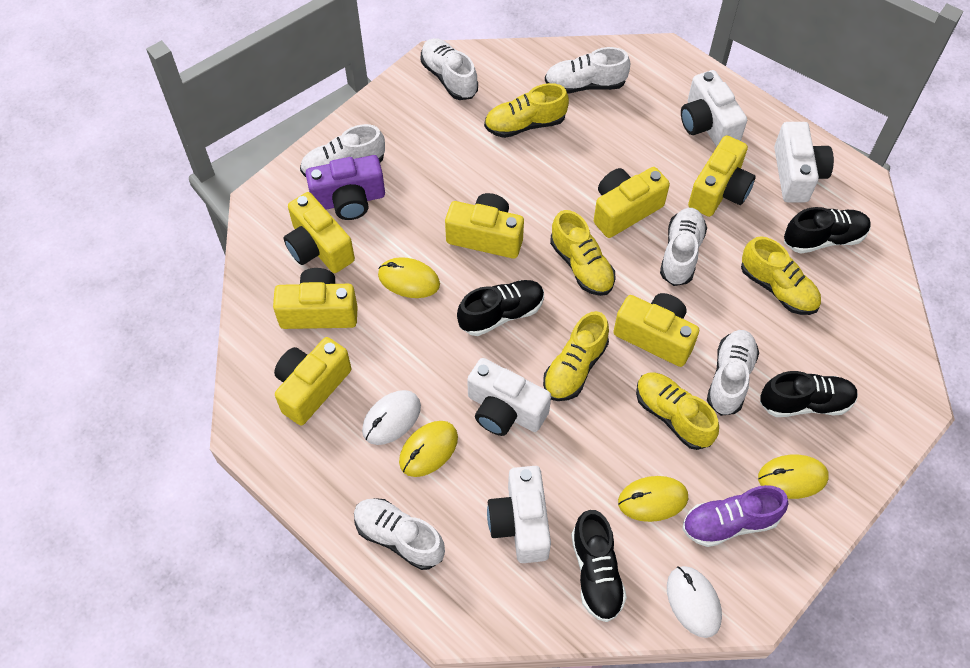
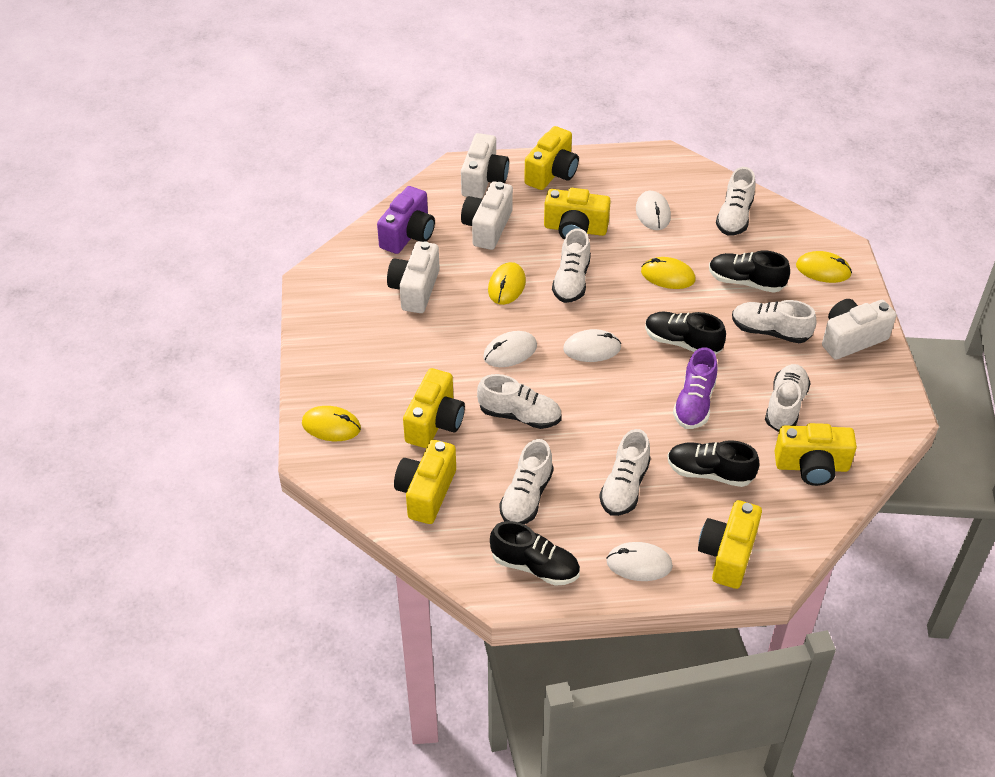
white mouse: 2 -> 4
white shoe: 6 -> 7
yellow camera: 7 -> 6
yellow shoe: 5 -> 0

